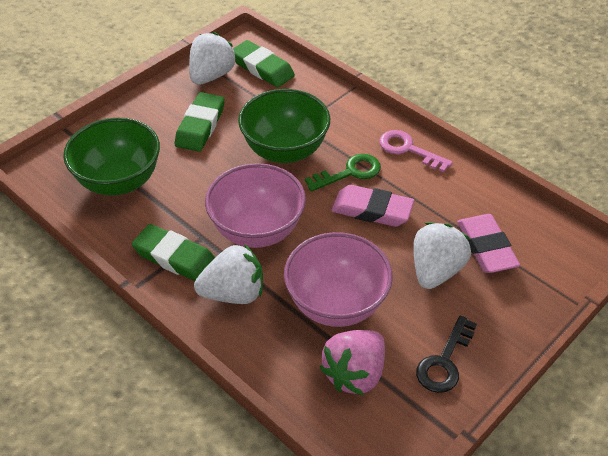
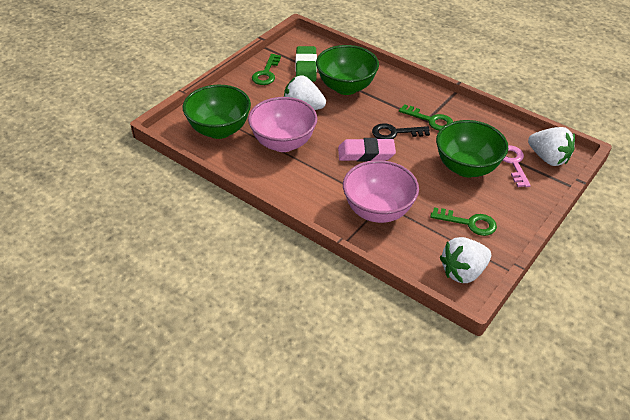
green bowl: 2 -> 3
green eraser: 3 -> 1
green key: 1 -> 3
pink eraser: 2 -> 1
pink strawberry: 1 -> 0

